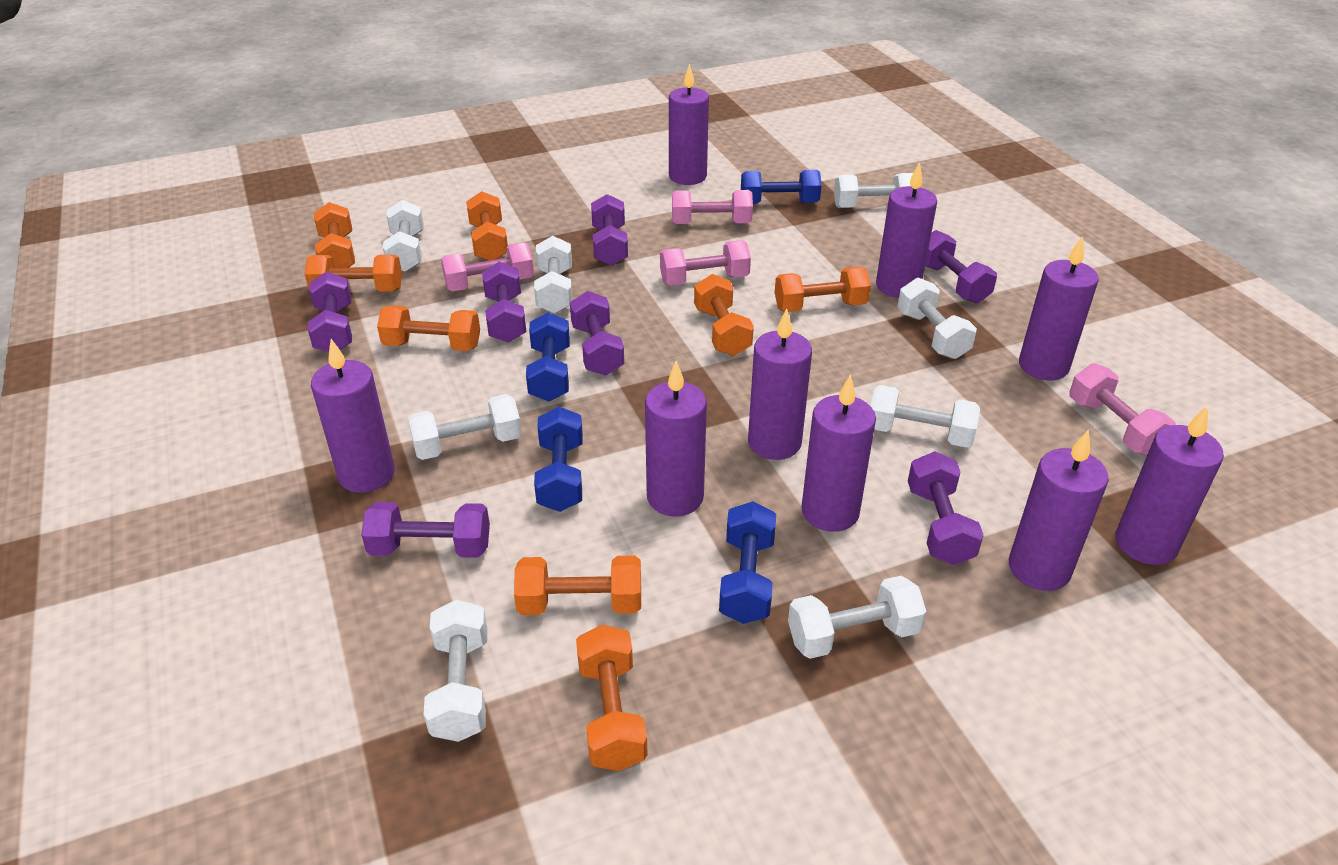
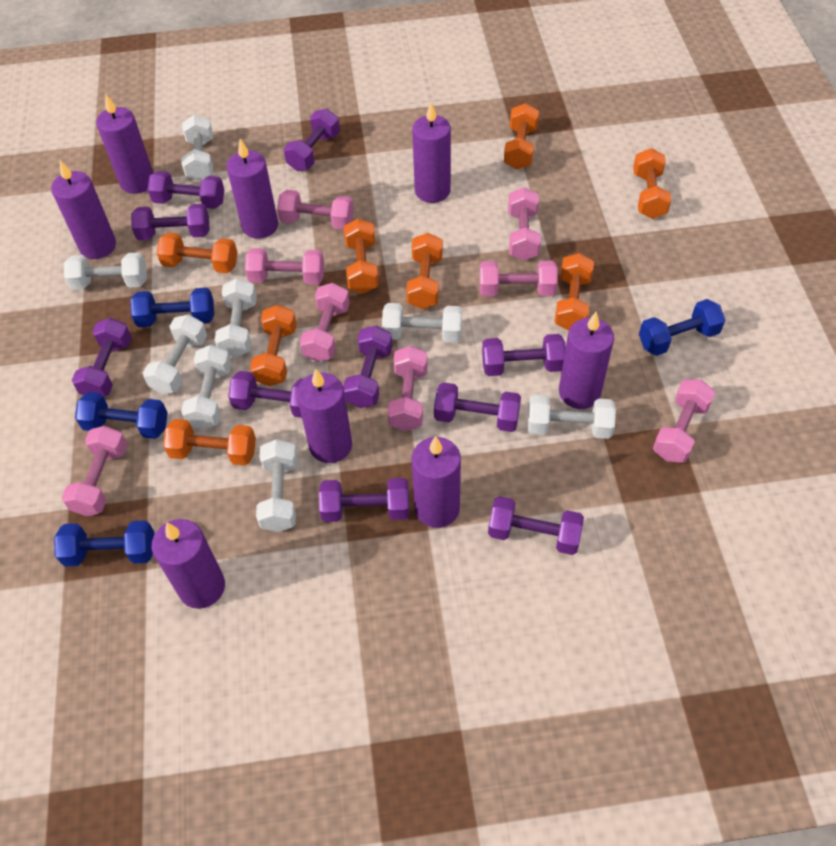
pink dumbbell: 4 -> 8
purple candle: 9 -> 8
purple dumbbell: 7 -> 10

